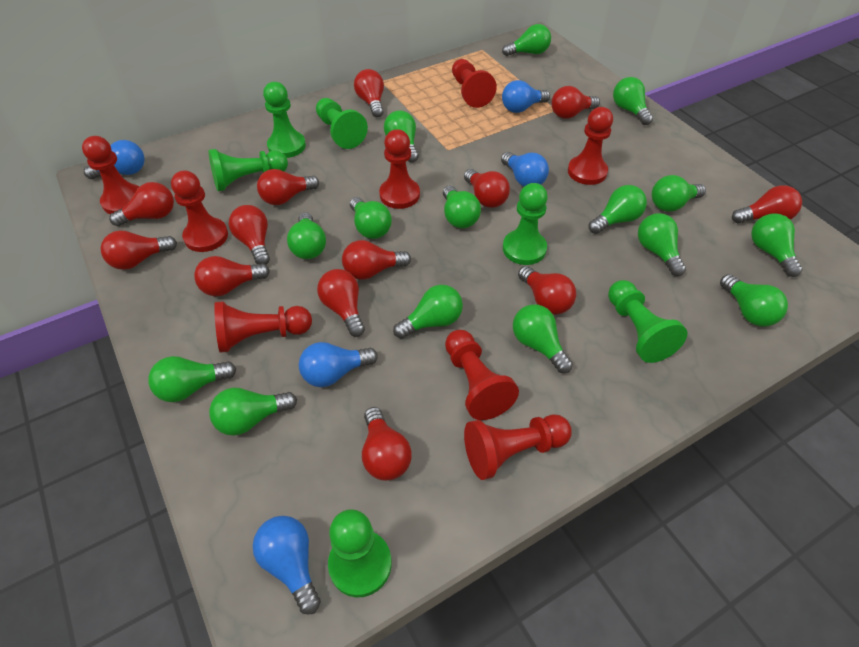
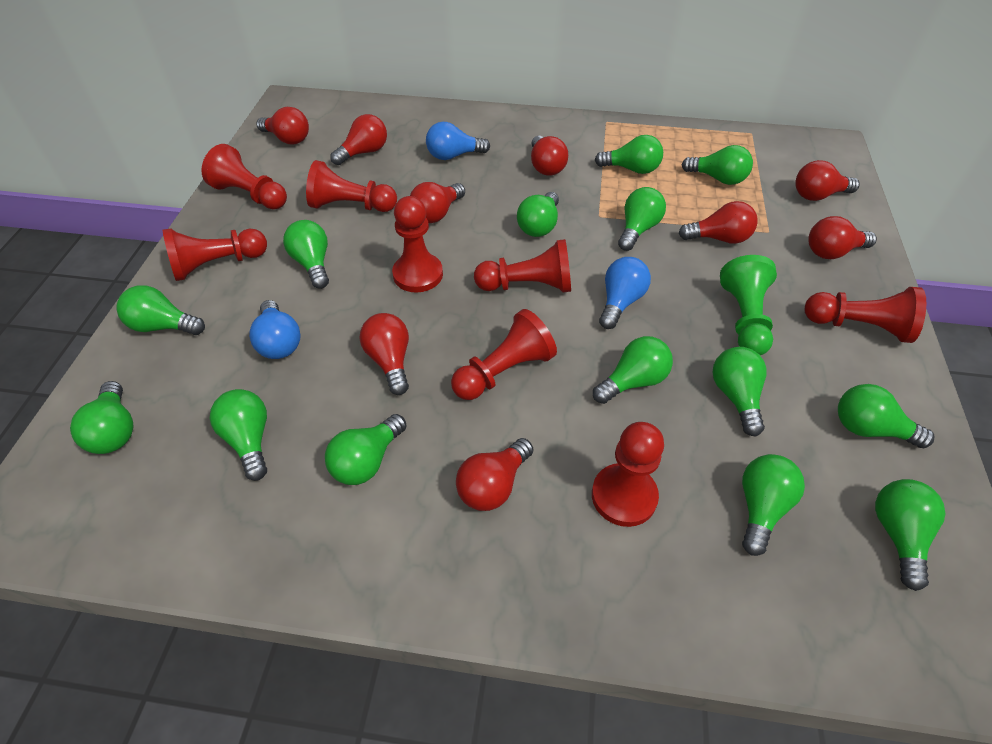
blue light bulb: 5 -> 3
green light bulb: 15 -> 14
green pawn: 6 -> 1
red light bulb: 13 -> 9

